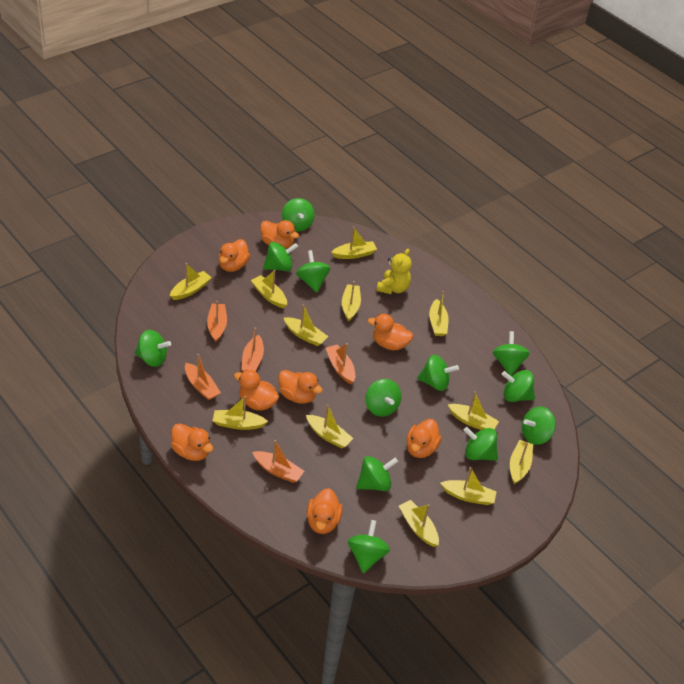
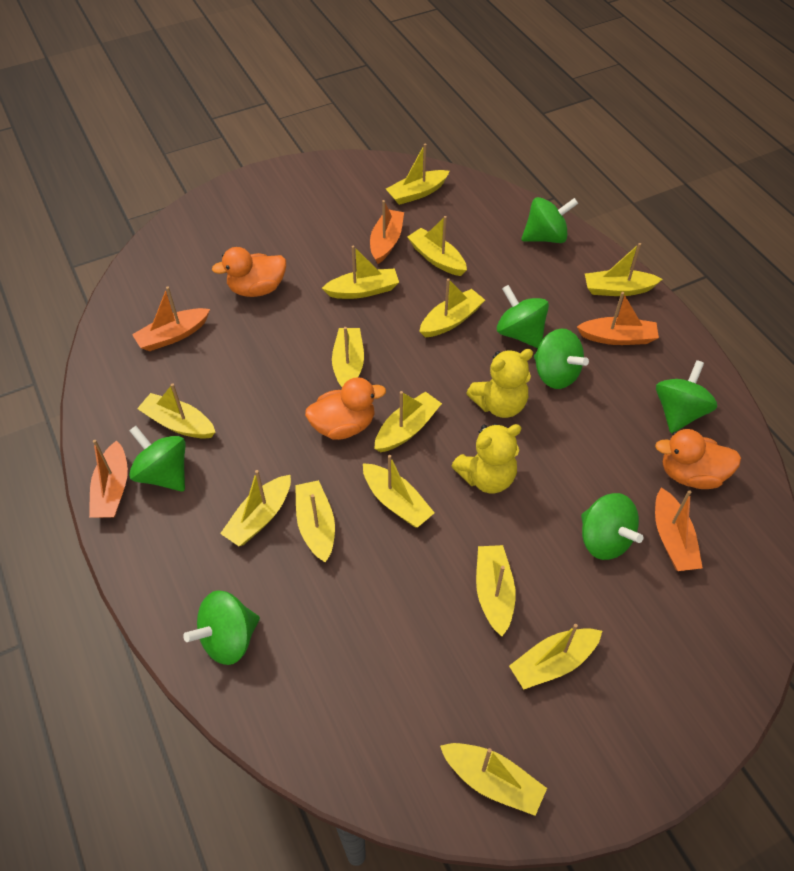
green spinning top: 12 -> 7
orange duck: 8 -> 3
yellow boat: 12 -> 14
yellow teddy bear: 1 -> 2

